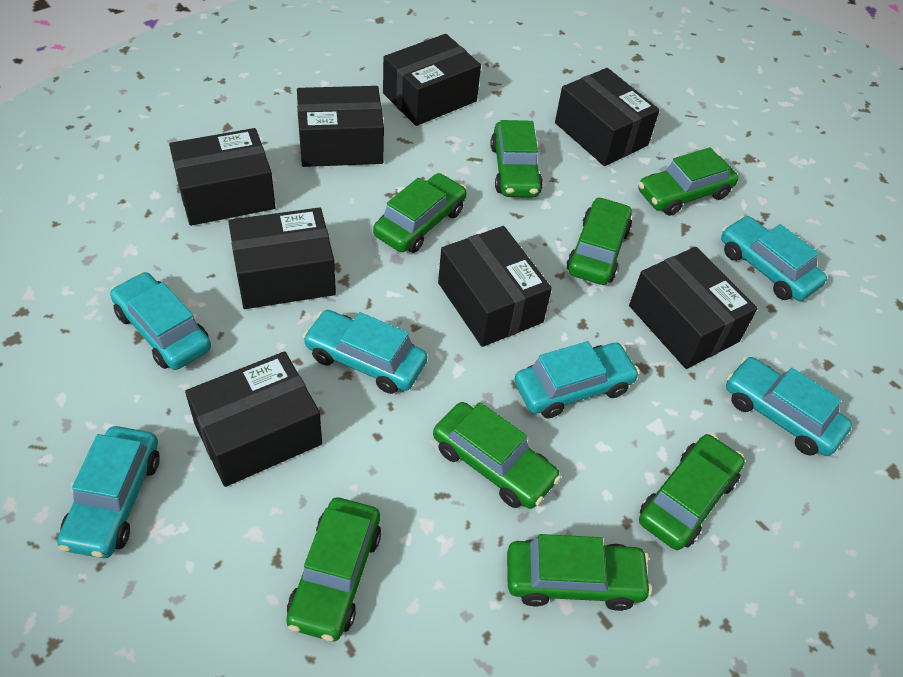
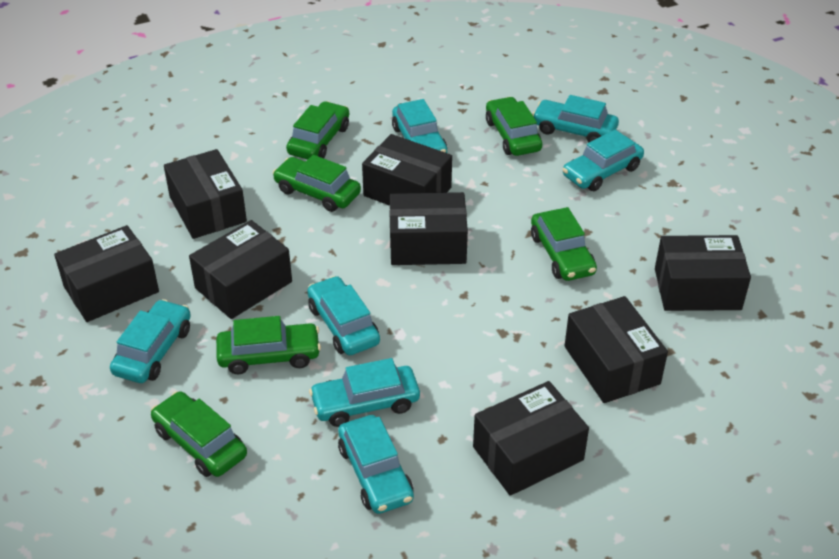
green car: 8 -> 6
turquoise car: 6 -> 7

